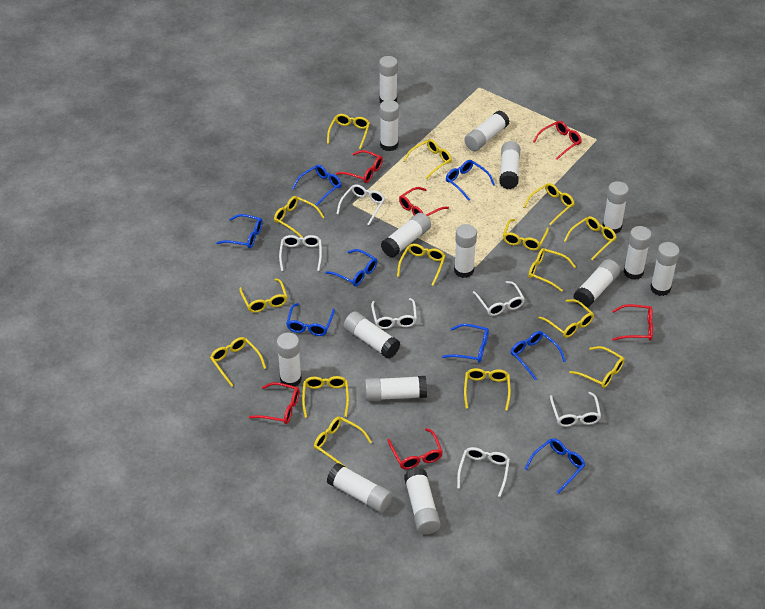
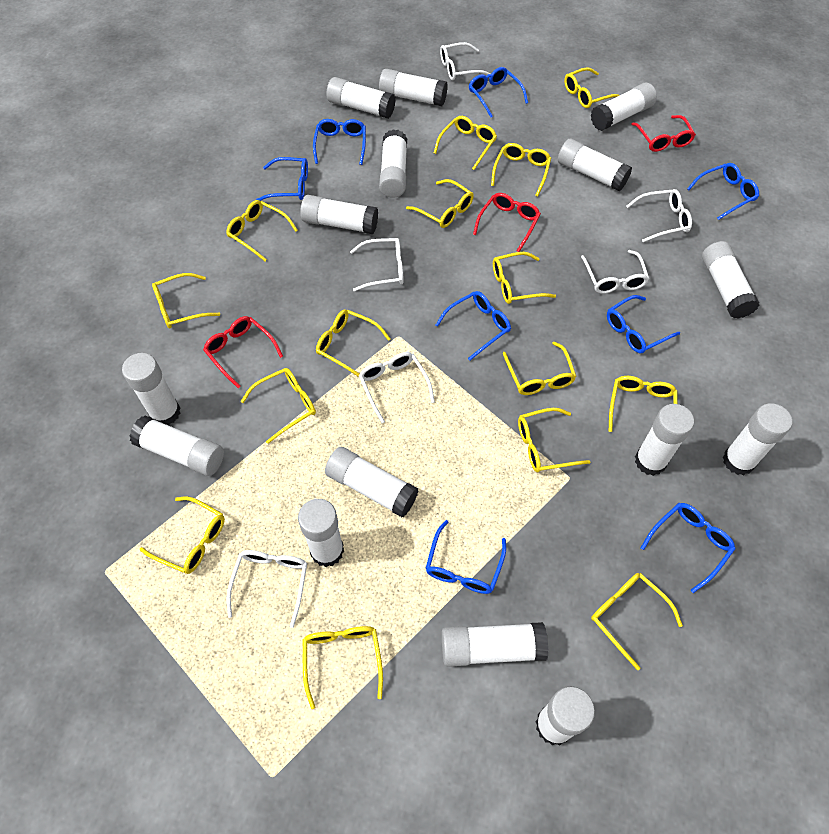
red glasses: 6 -> 3

